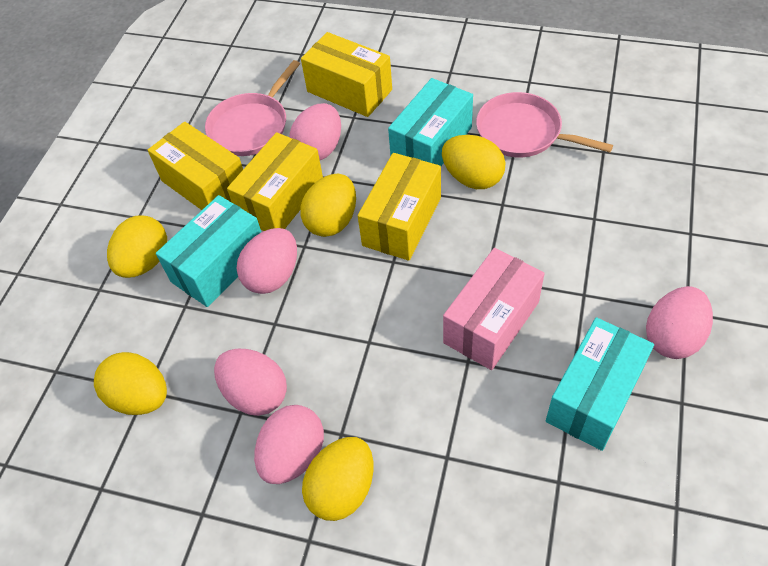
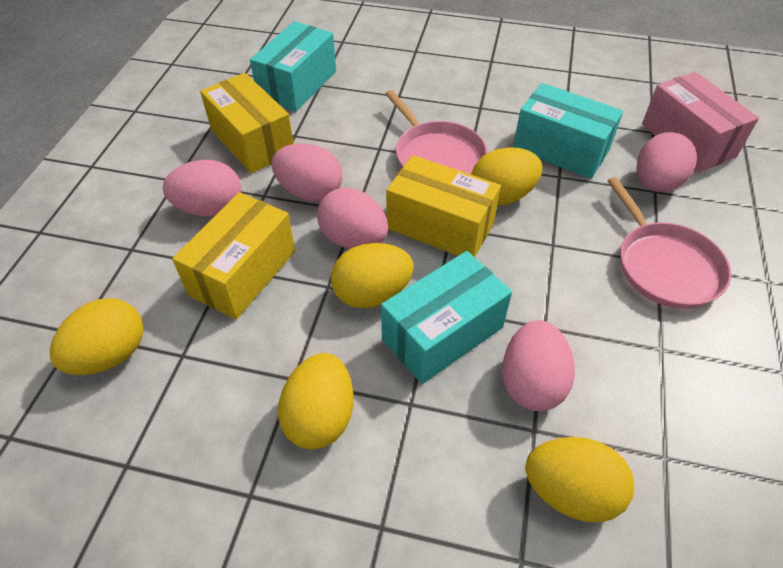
yellow box: 4 -> 3

